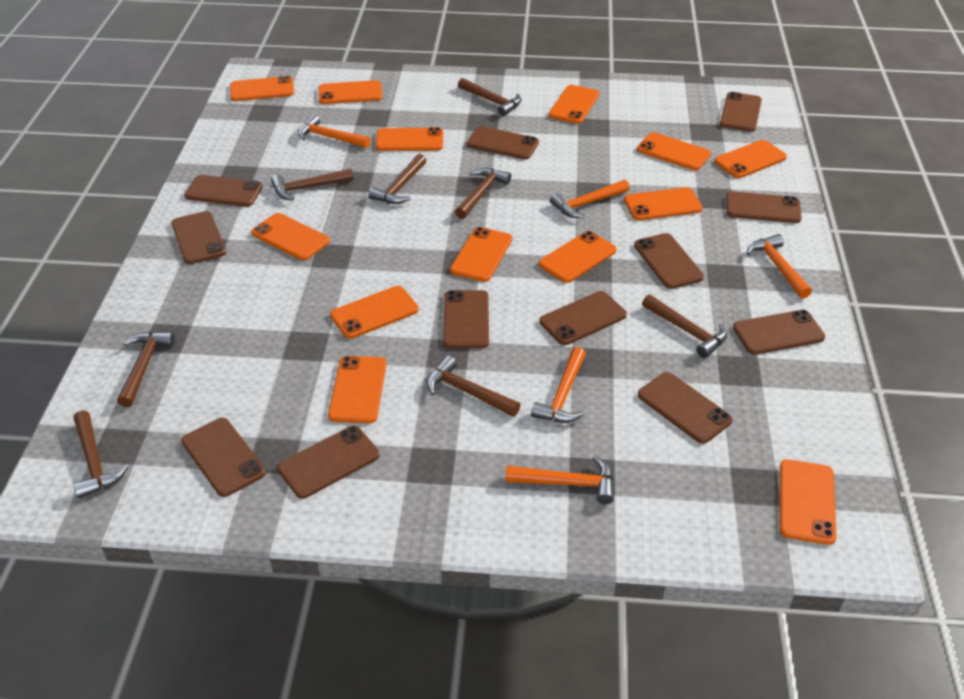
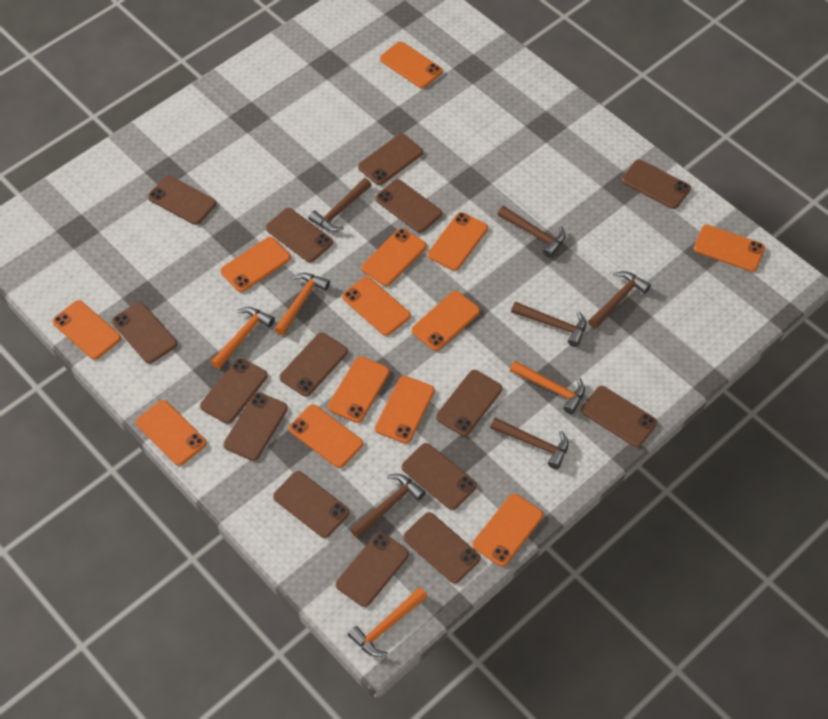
brown hammer: 8 -> 6
brown phone: 12 -> 15
orange hammer: 5 -> 4

